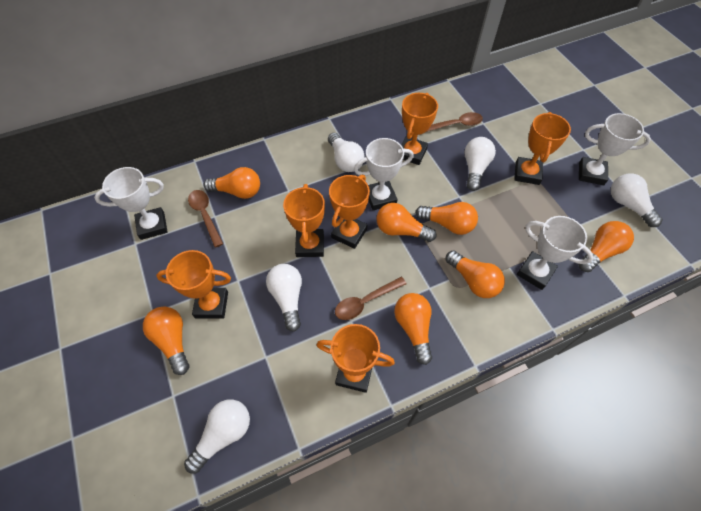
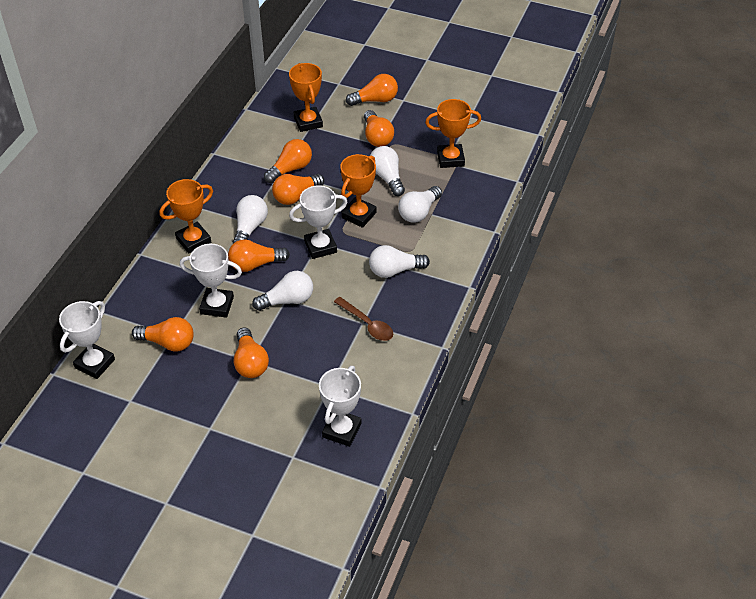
brown spoon: 3 -> 1
orange trophy: 6 -> 4

